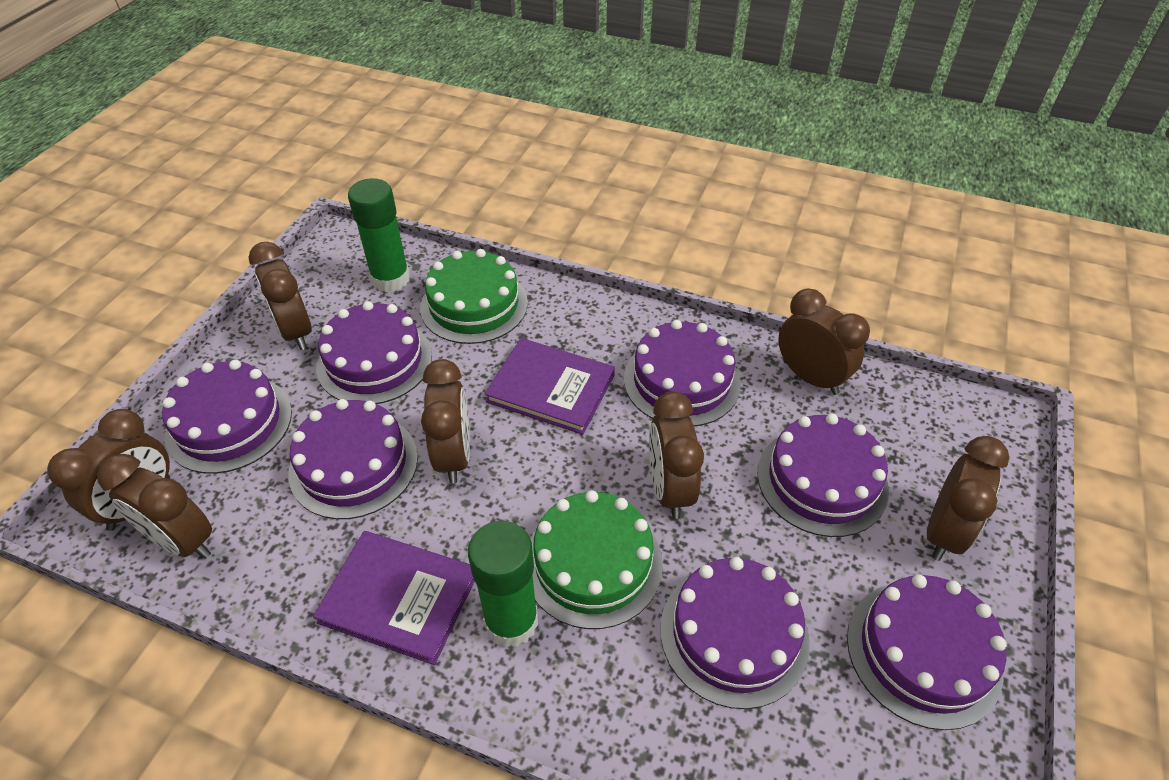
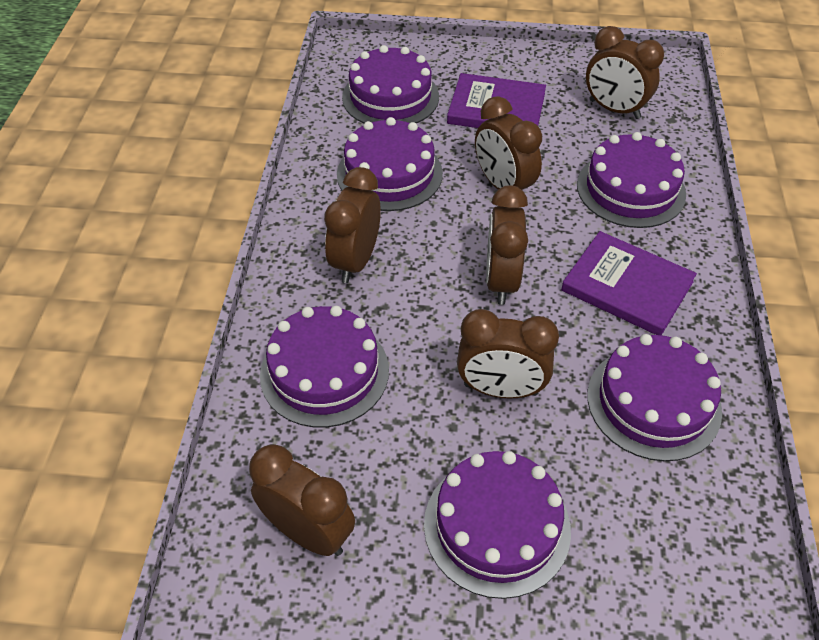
brown clock: 7 -> 6
green cake: 2 -> 0
green glue stick: 2 -> 0
purple cake: 7 -> 6

